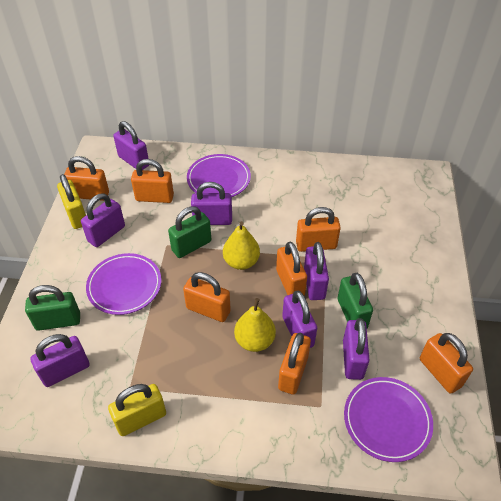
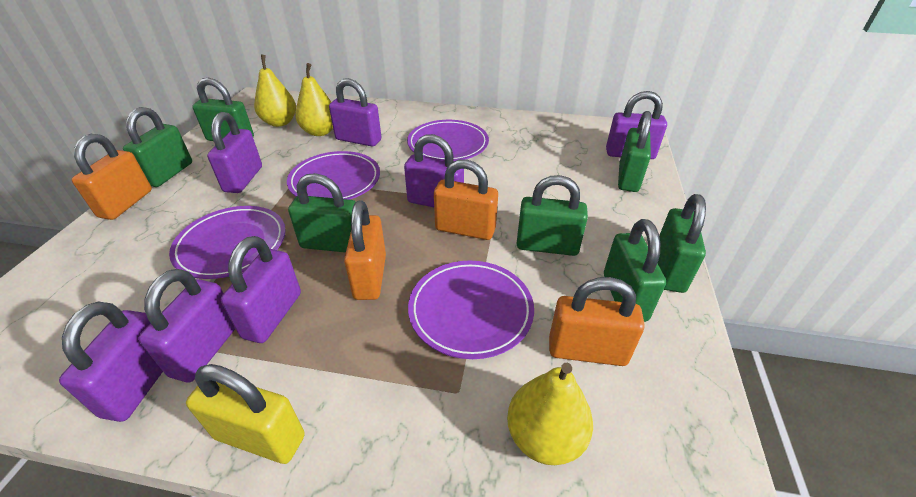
green padlock: 3 -> 7
orange padlock: 7 -> 4
purple plate: 3 -> 4
yellow padlock: 2 -> 1
yellow pear: 2 -> 3

